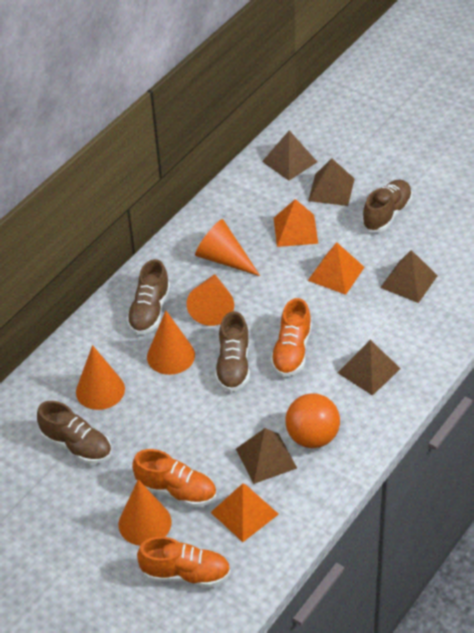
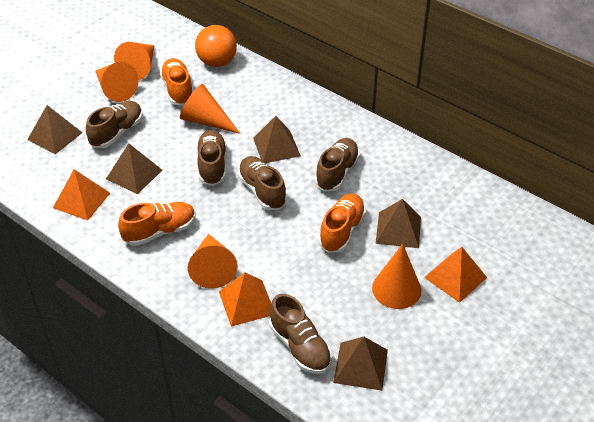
brown shoe: 4 -> 5

